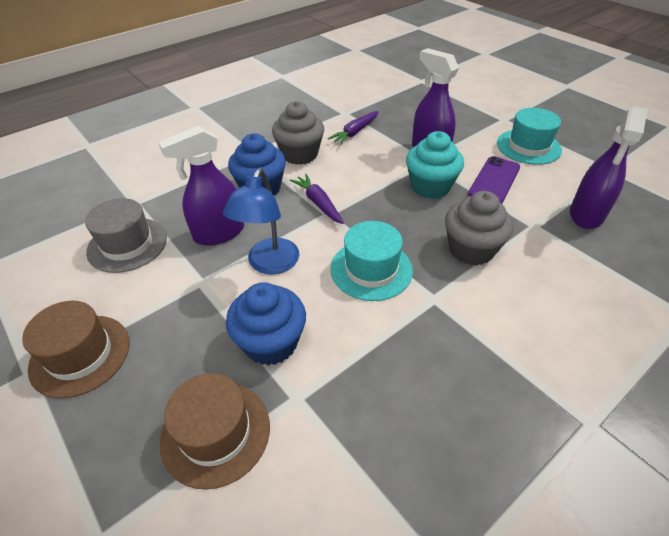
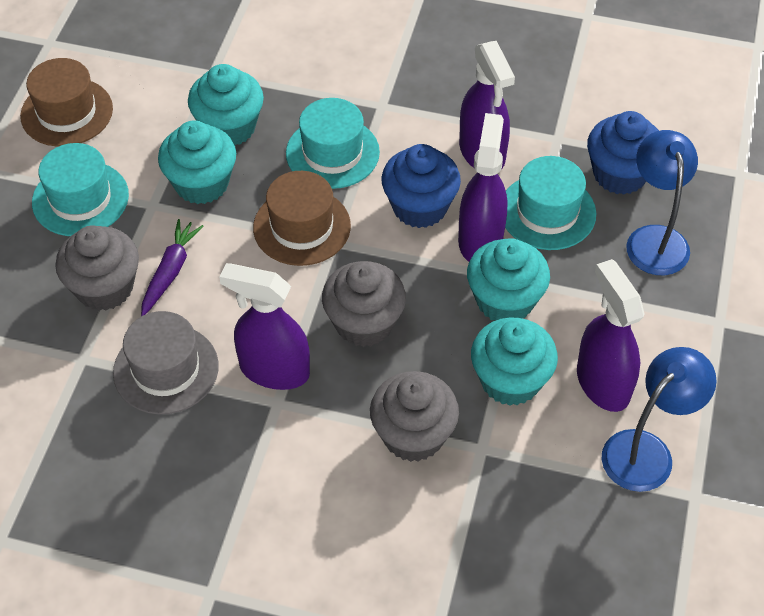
blue lamp: 1 -> 2
grey cupcake: 2 -> 3
purple carrot: 2 -> 1
purple phone: 1 -> 0
purple spray bottle: 3 -> 4
turquoise cupcake: 1 -> 4
turquoise hat: 2 -> 3

